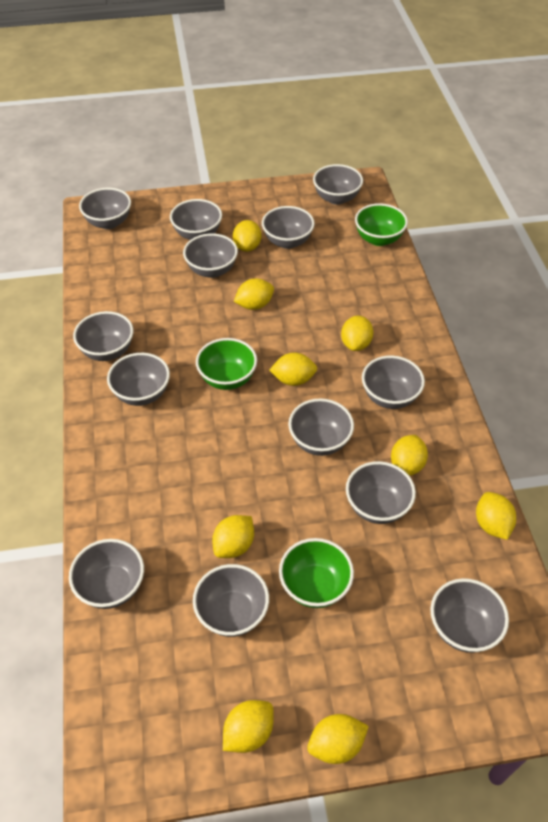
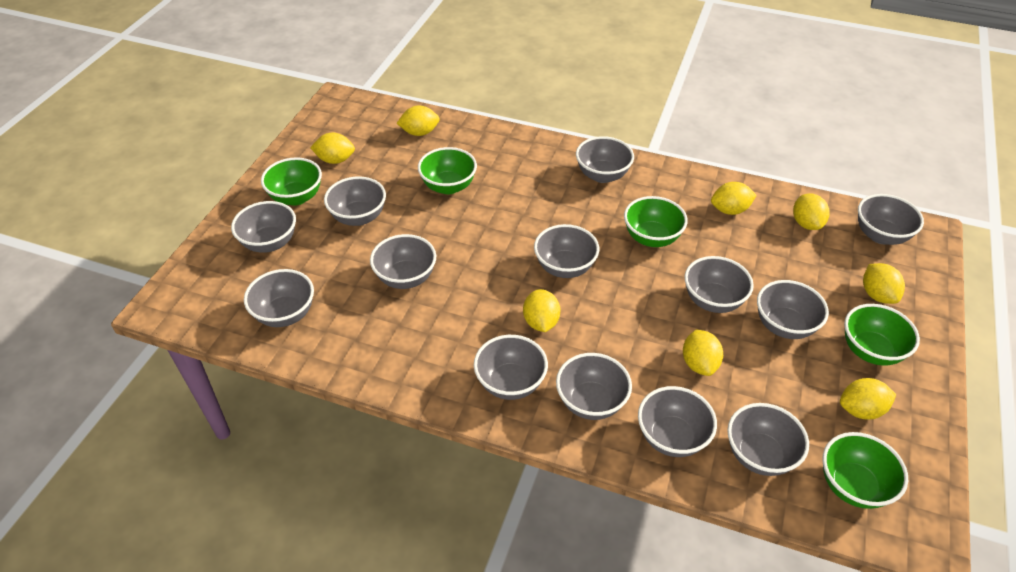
green bowl: 3 -> 5
yellow lemon: 9 -> 8

